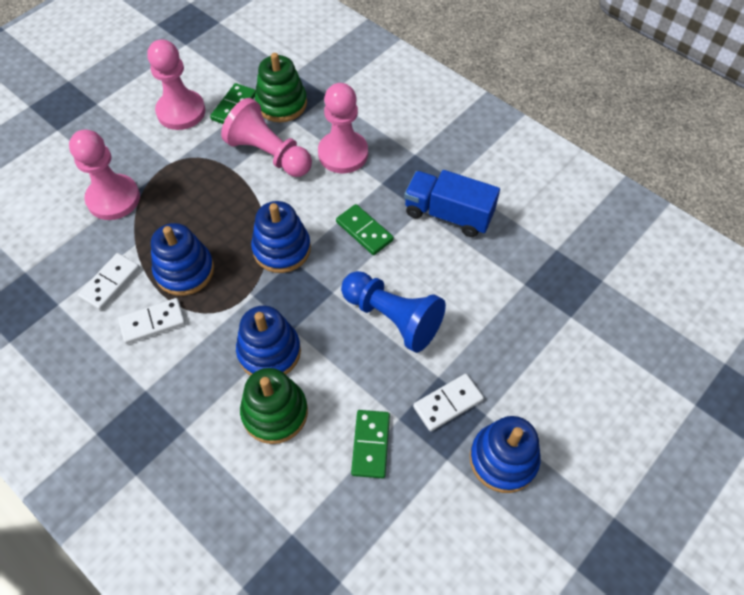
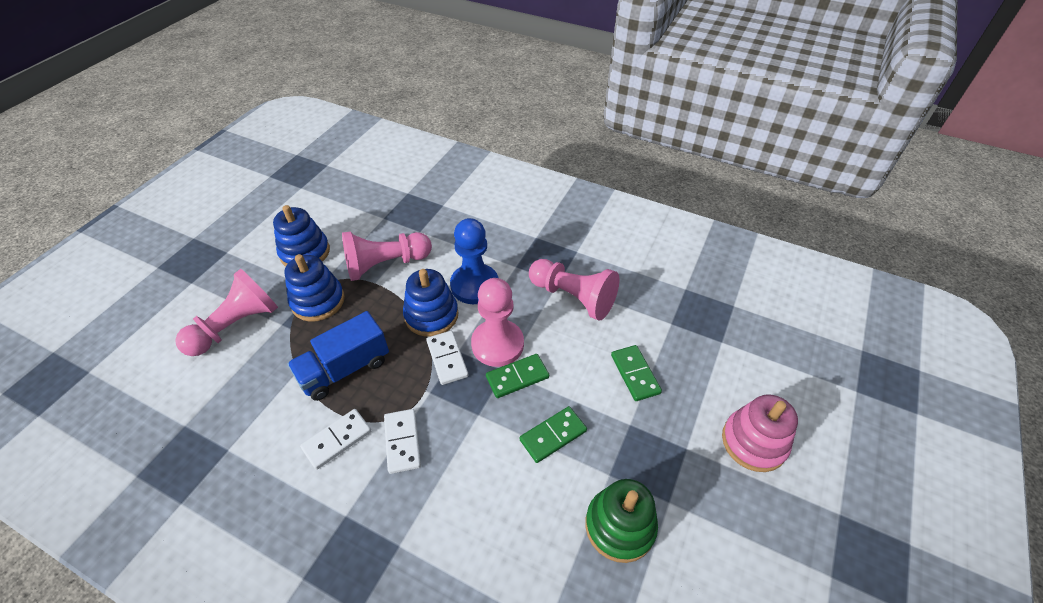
blue stacking toy: 4 -> 3
green stacking toy: 2 -> 1
pink stacking toy: 0 -> 1

